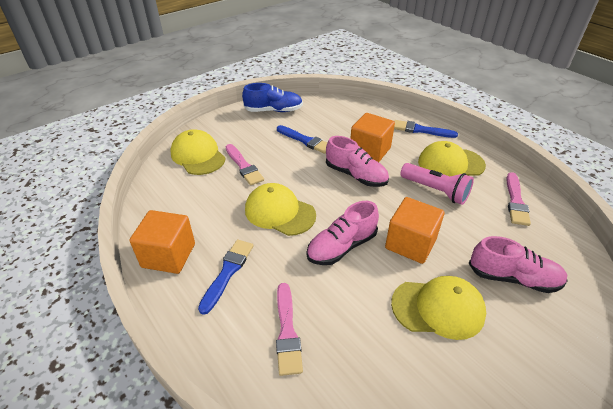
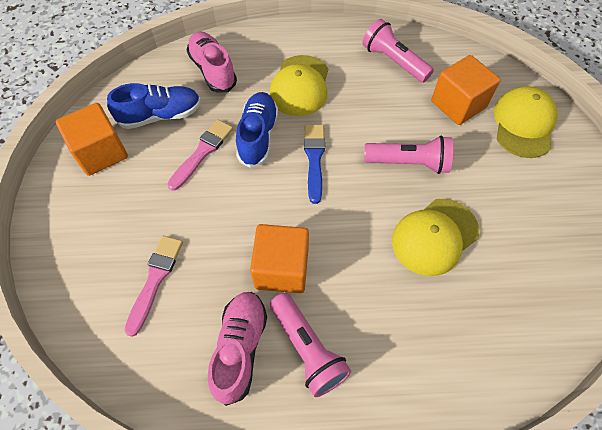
blue brush: 3 -> 1
blue shoe: 1 -> 2
pink brush: 3 -> 2
pink flashlight: 1 -> 3
pink shoe: 3 -> 2
yellow cap: 4 -> 3

